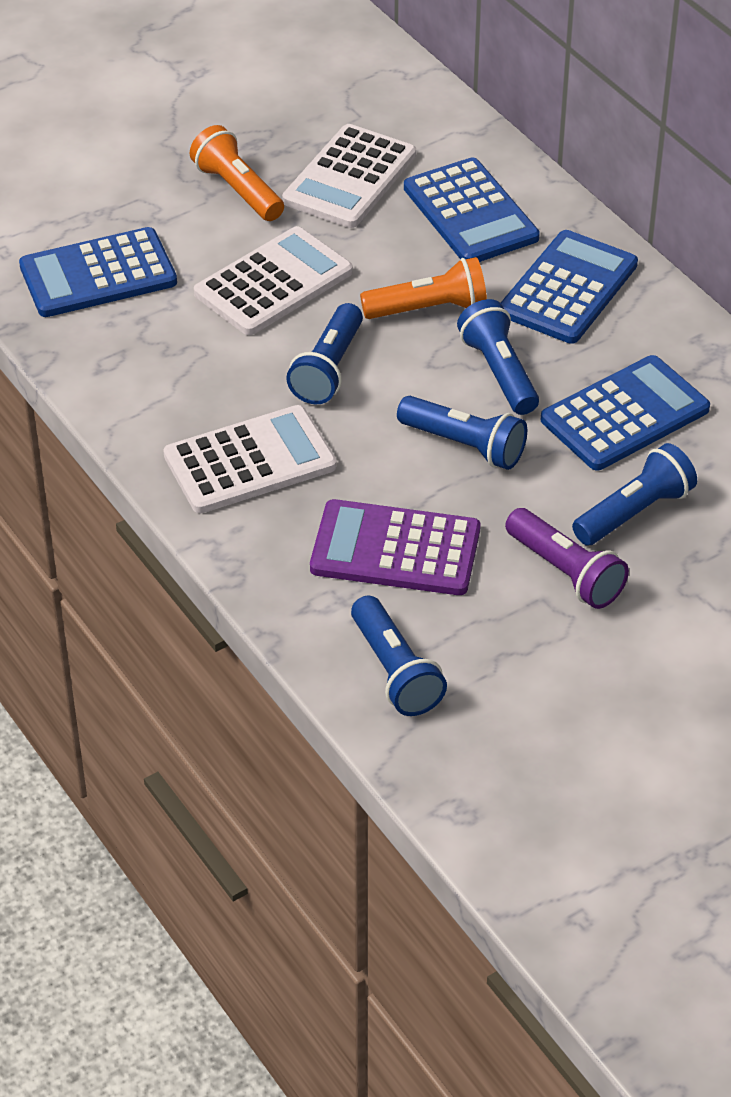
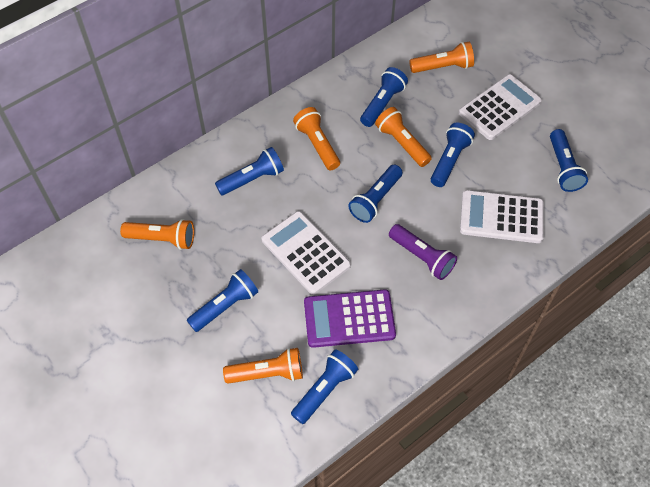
blue calculator: 4 -> 0
blue flashlight: 5 -> 7
orange flashlight: 2 -> 5

